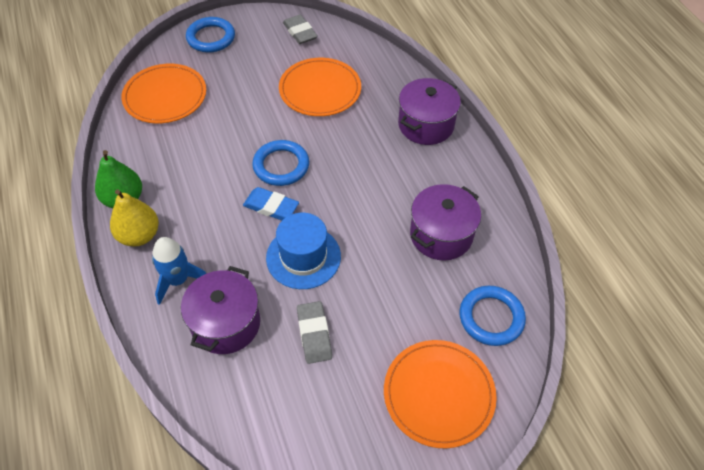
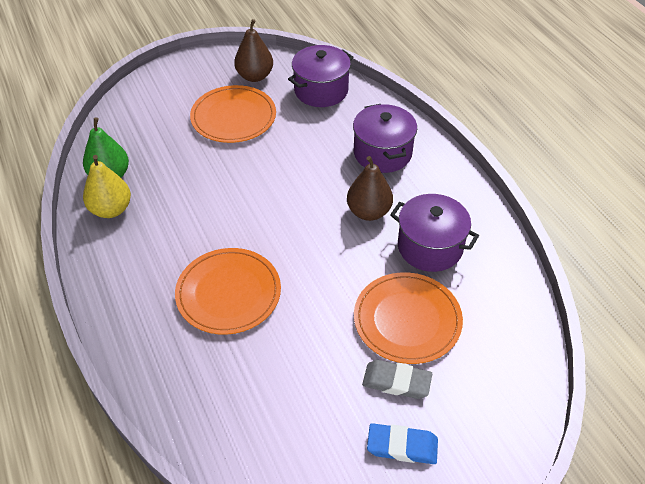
blue hat: 1 -> 0
blue ring: 3 -> 0
blue rocket: 1 -> 0
brown pear: 0 -> 2
grey eraser: 2 -> 1

